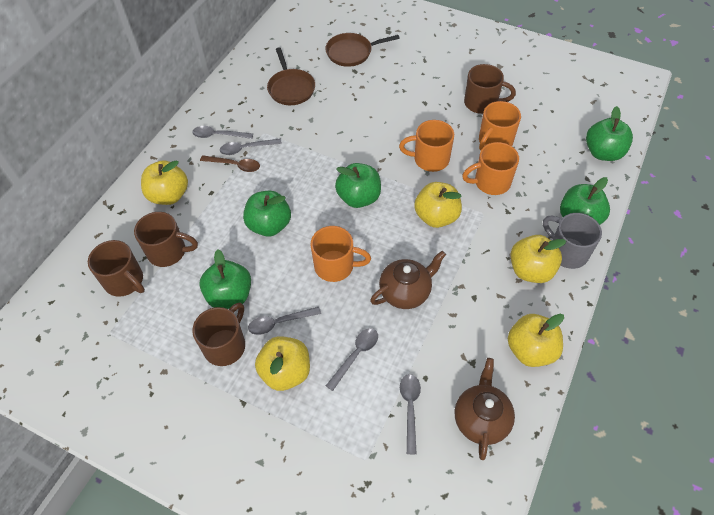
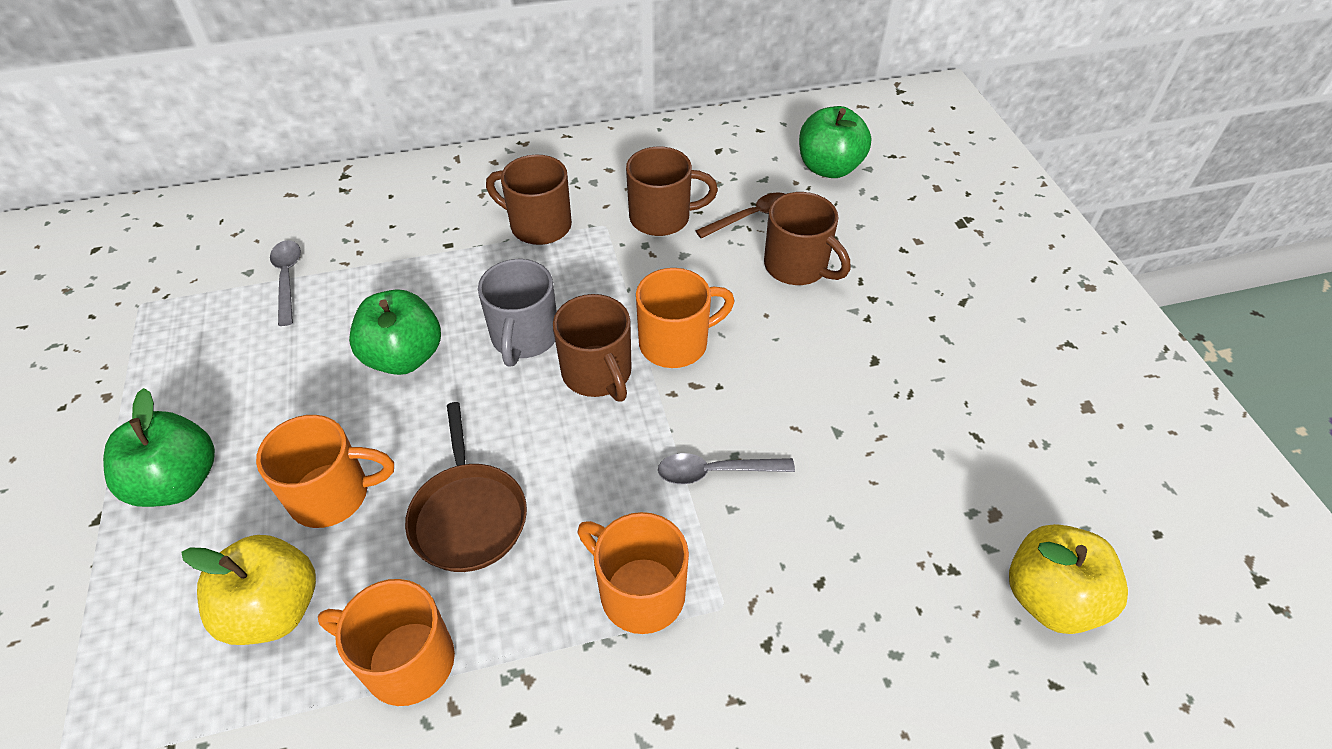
brown pan: 2 -> 1
brown teapot: 2 -> 0
green apple: 5 -> 3
grey spoon: 5 -> 2
yellow apple: 5 -> 2

